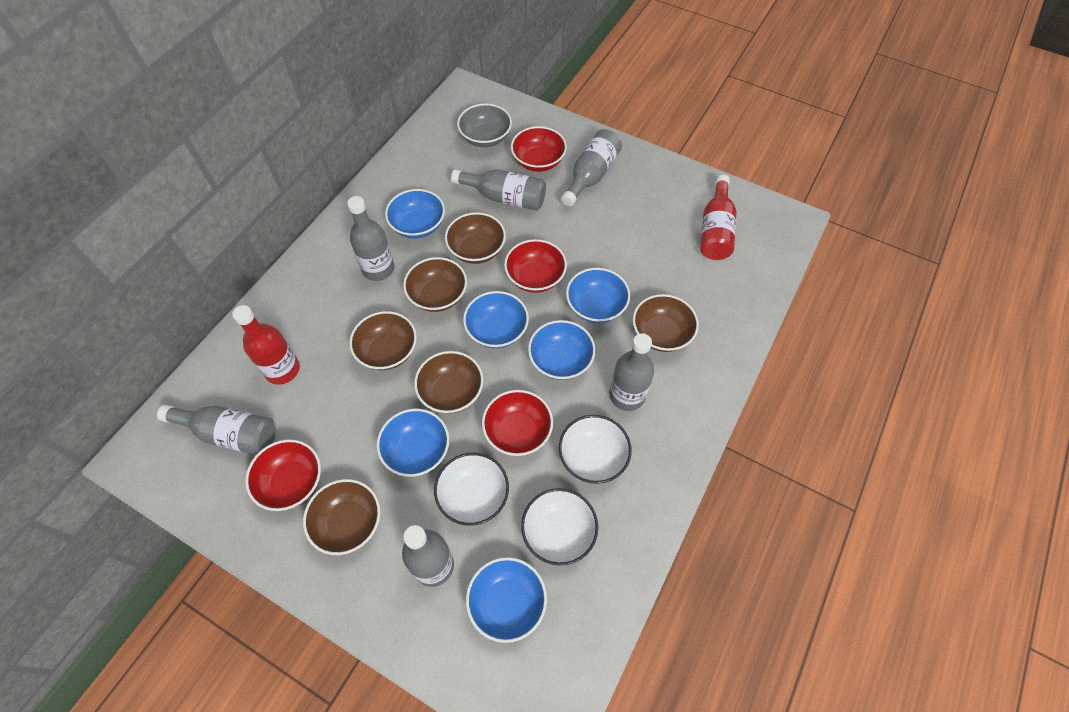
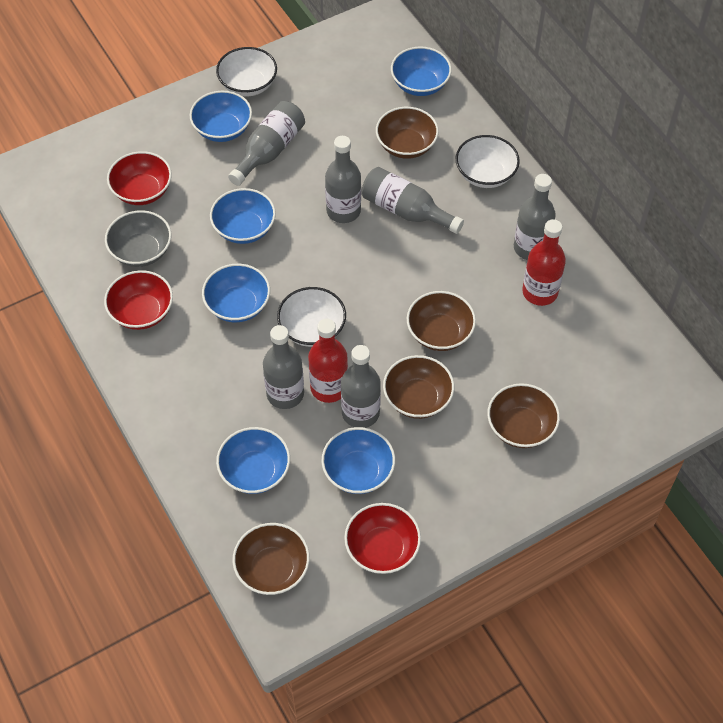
brown bowl: 6 -> 5
red bowl: 4 -> 3

